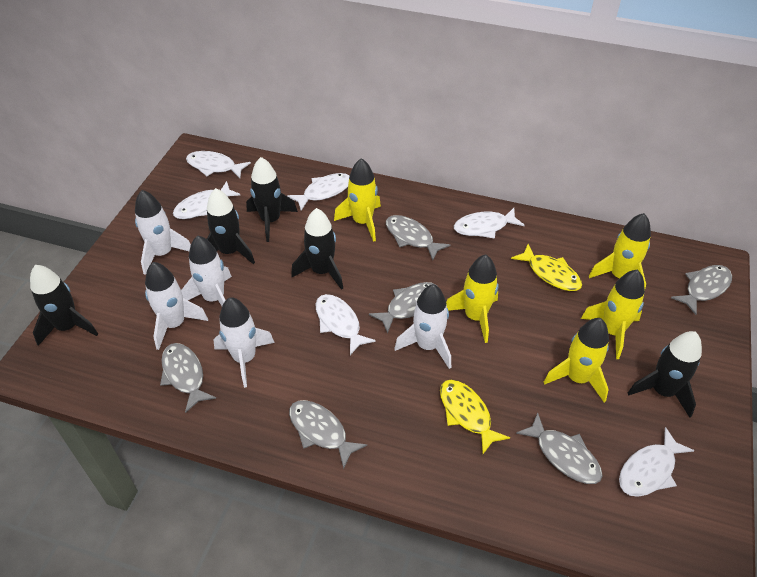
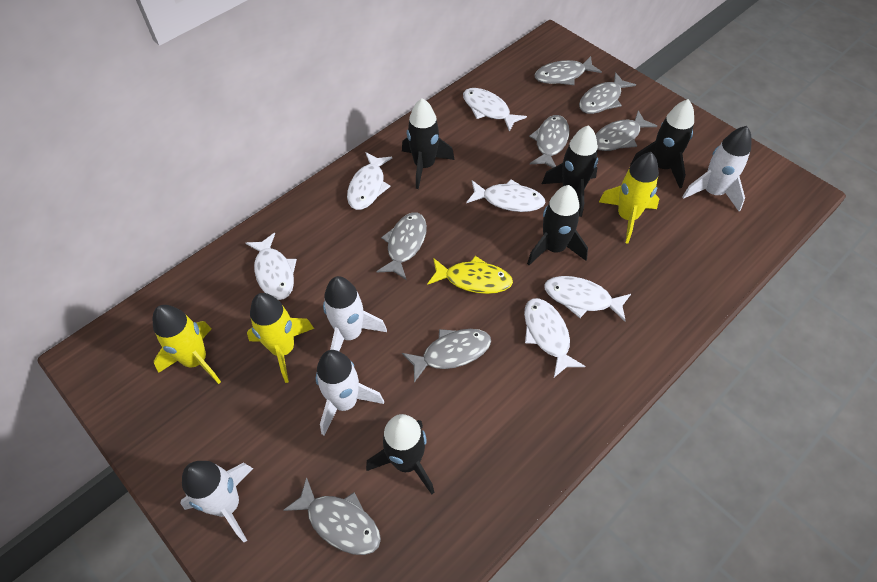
grey fish: 6 -> 7
white rocket: 5 -> 4
yellow fish: 2 -> 1
yellow rocket: 5 -> 3

